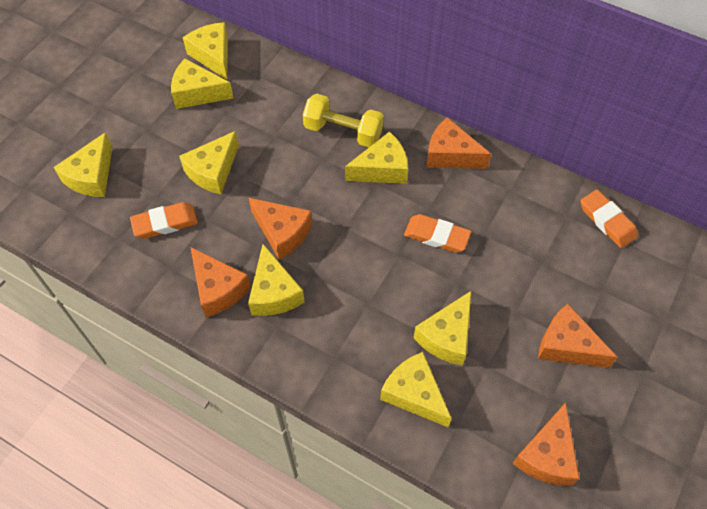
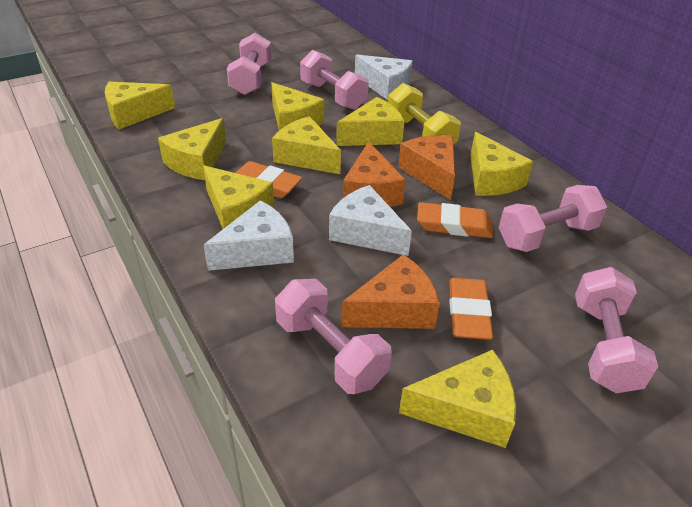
orange cheese: 5 -> 3
pink dumbbell: 0 -> 5
white cheese: 0 -> 3

